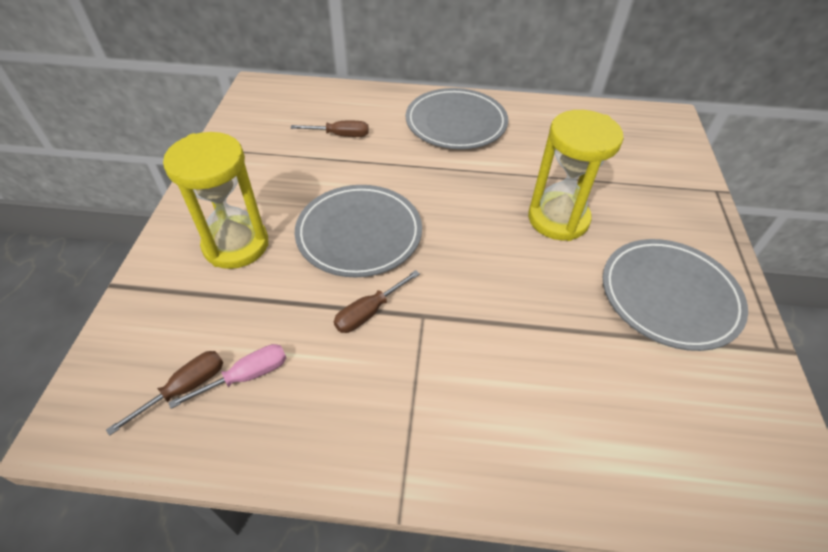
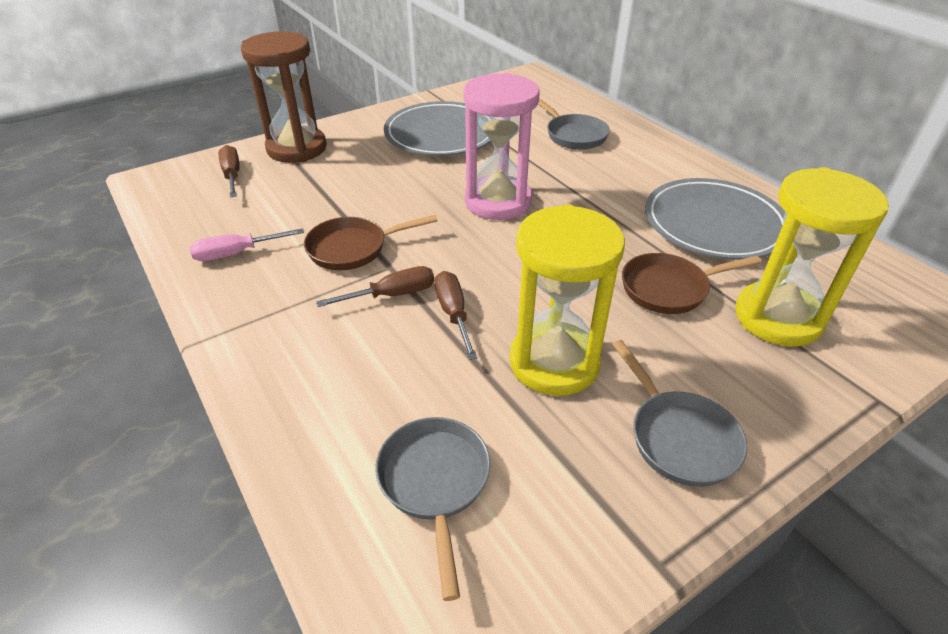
brown hourglass: 0 -> 1
brown pan: 0 -> 2
grey pan: 0 -> 3
grey plate: 3 -> 2
pink hourglass: 0 -> 1

